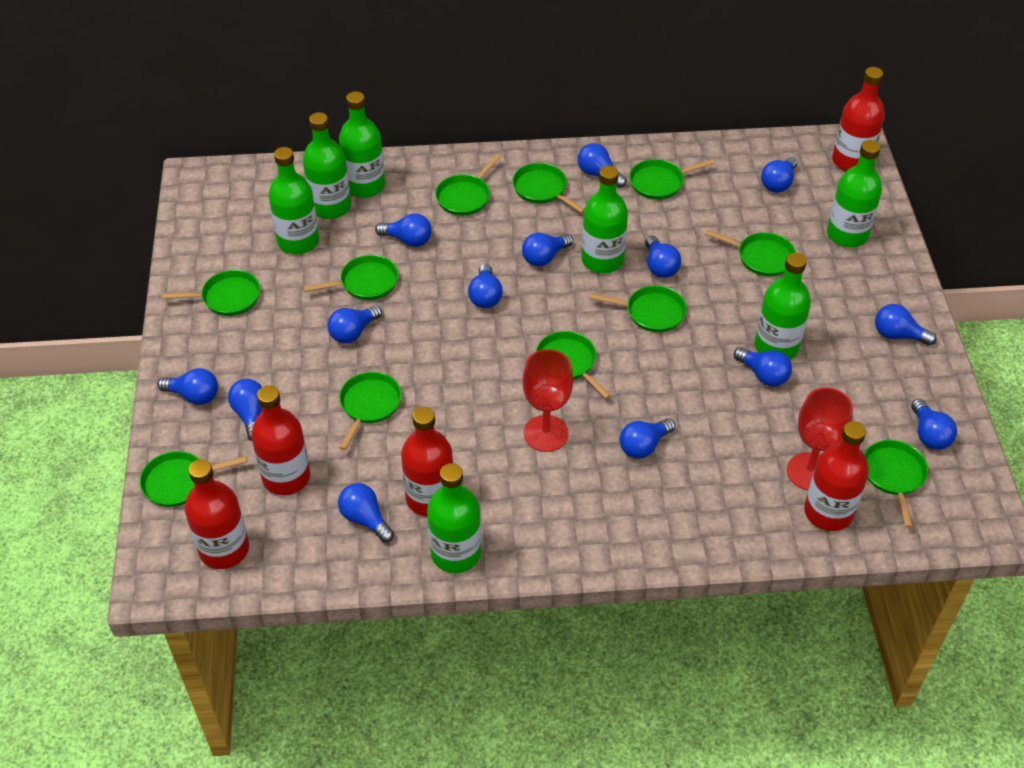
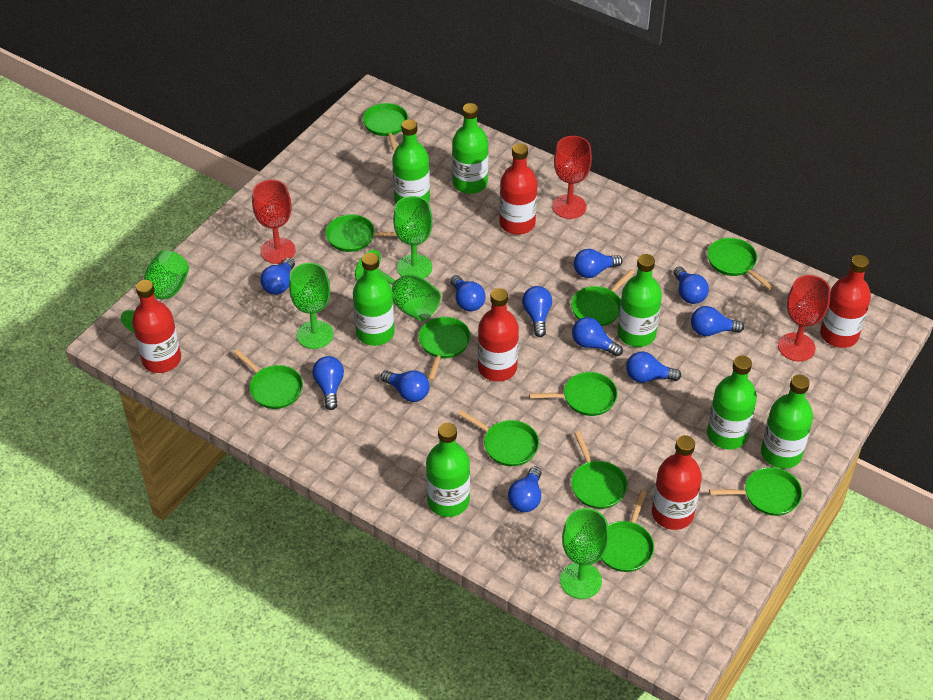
blue light bulb: 14 -> 11
green goblet: 0 -> 5
red goblet: 2 -> 3

